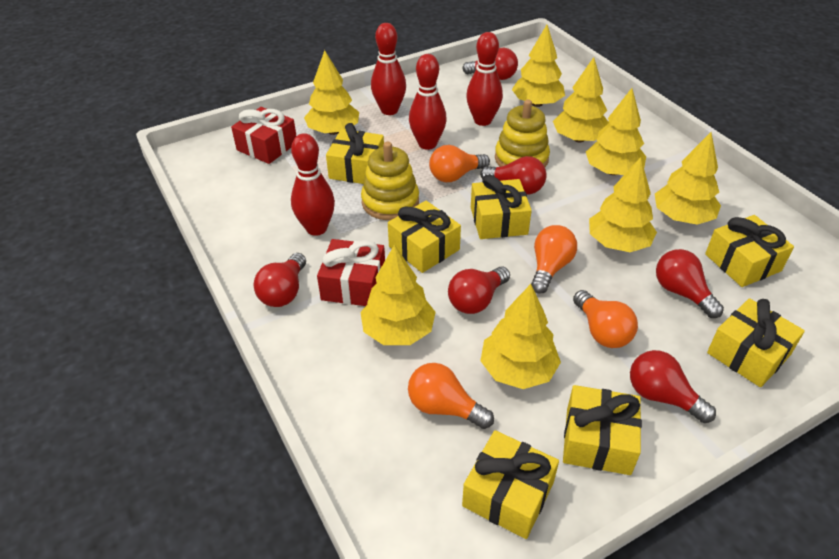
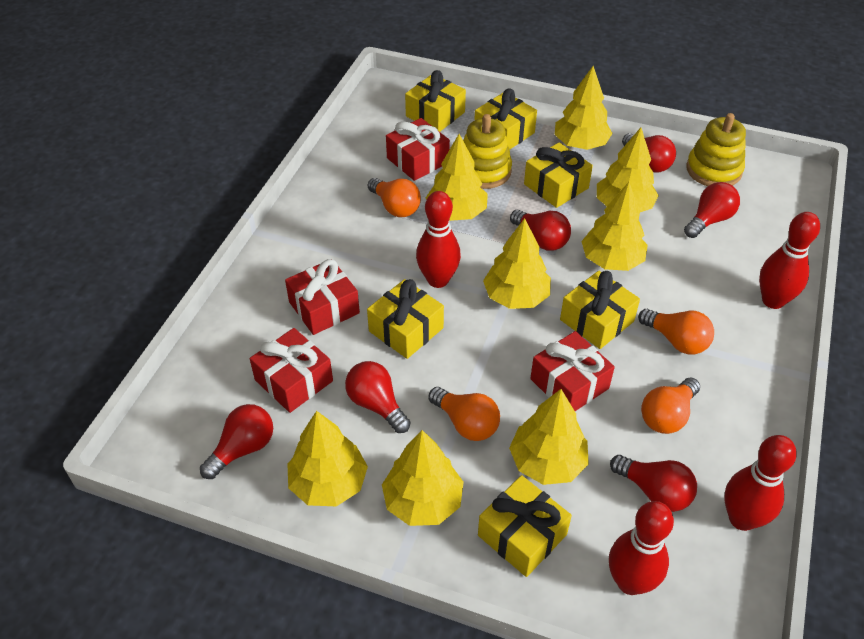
red gift: 2 -> 4
yellow gift: 7 -> 6

